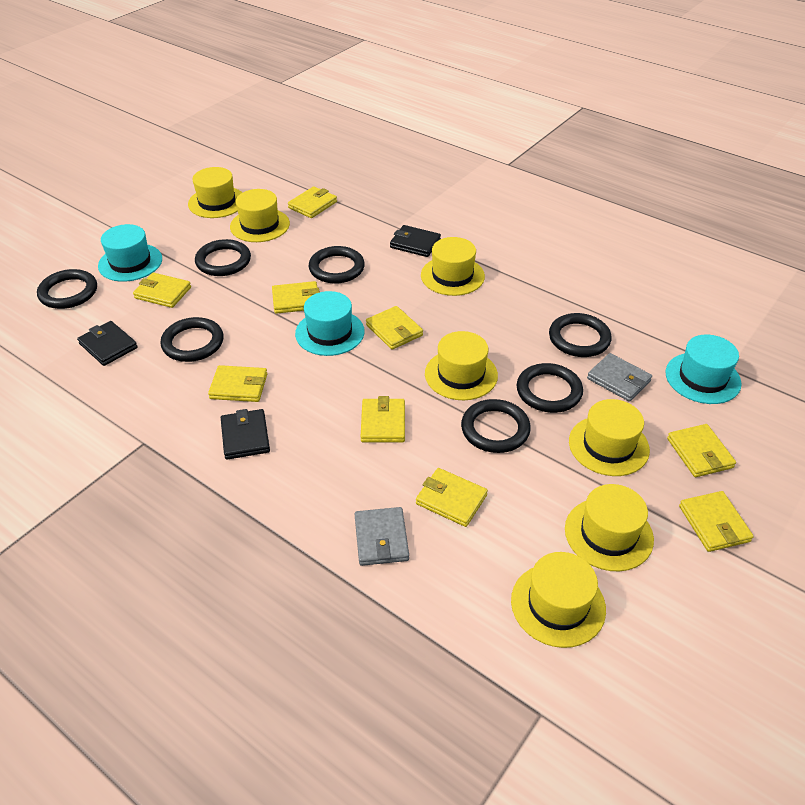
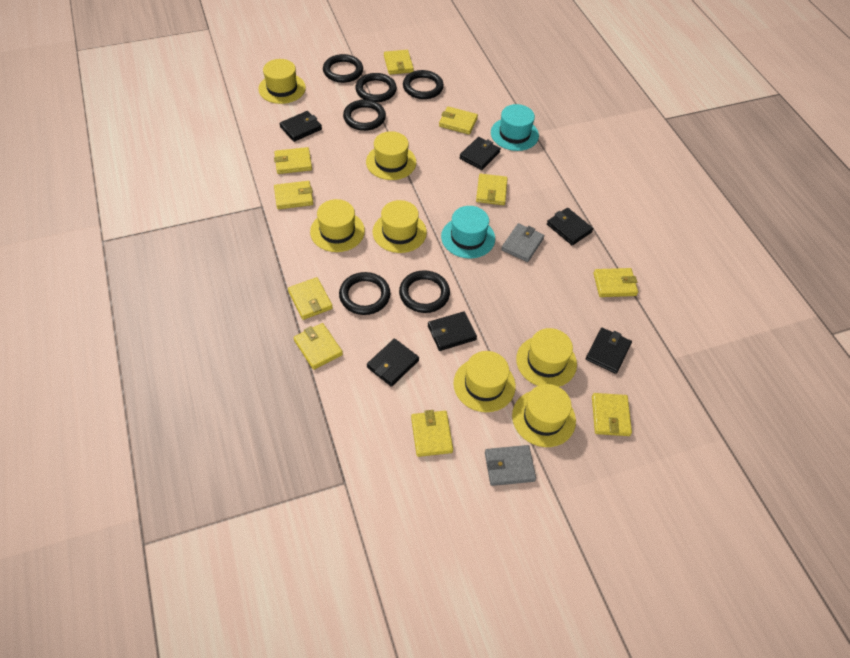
black ring: 7 -> 6
black wallet: 3 -> 6
turquoise hat: 3 -> 2
yellow wallet: 9 -> 10

